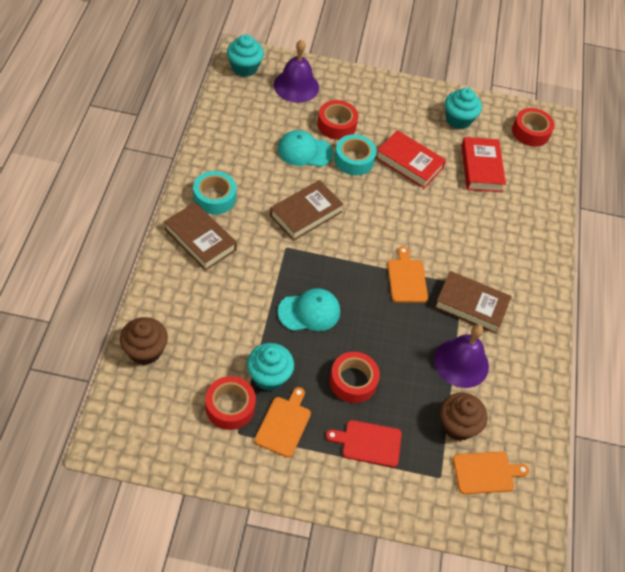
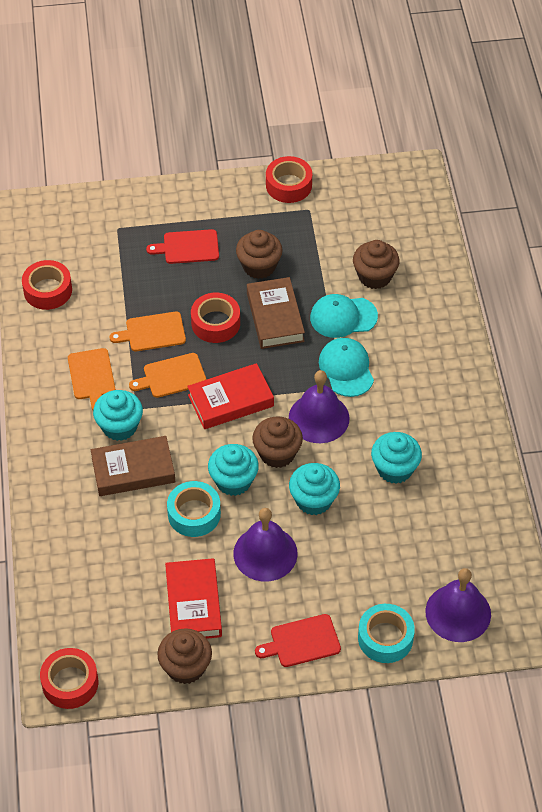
brown book: 3 -> 2
brown cupcake: 2 -> 4
purple bell: 2 -> 3
red cutting board: 1 -> 2
turquoise cupcake: 3 -> 4

